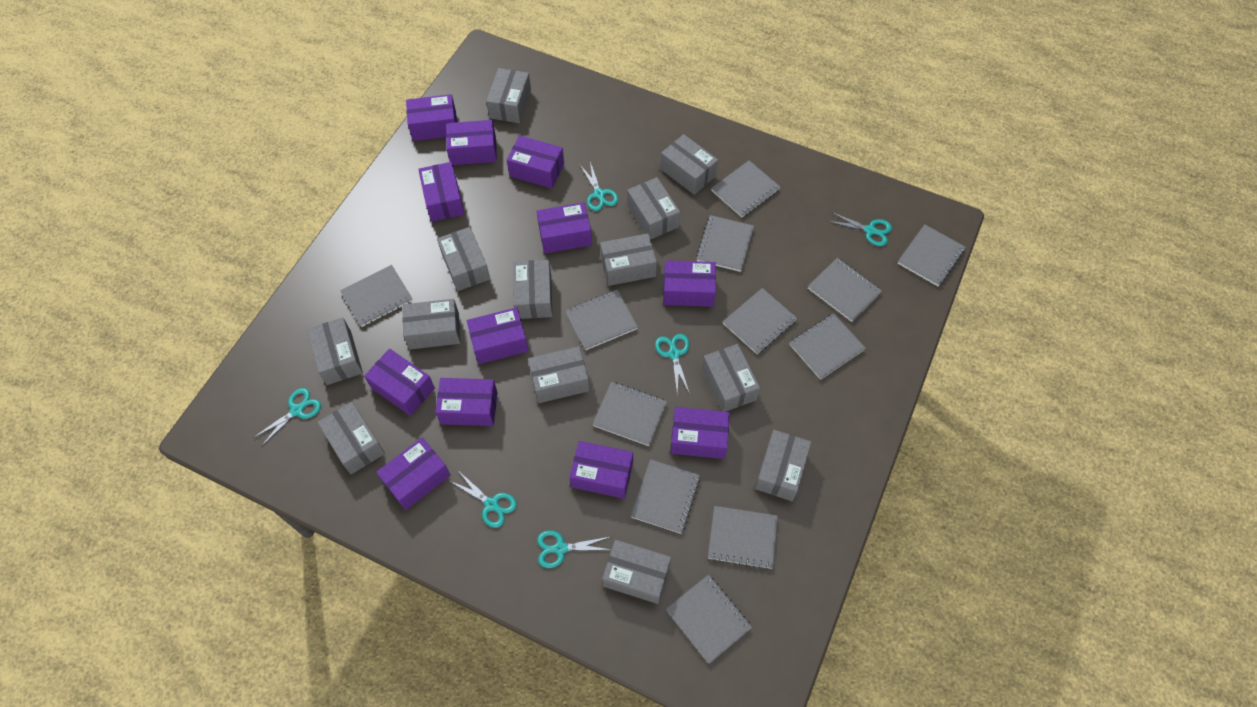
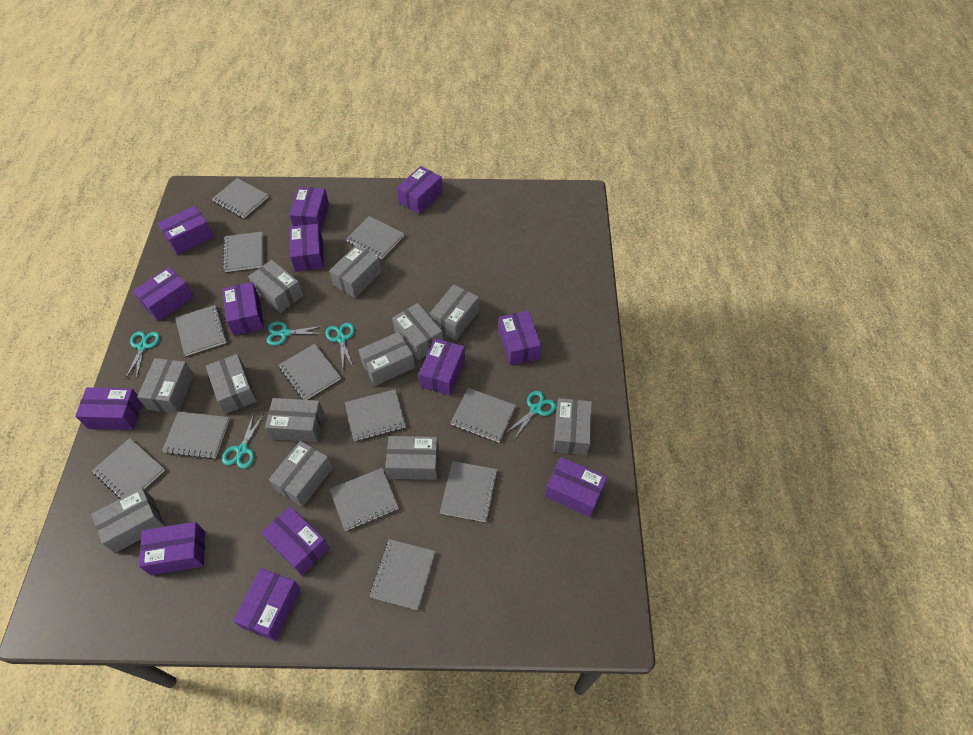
grey box: 13 -> 12
purple box: 12 -> 13
turquoise scissors: 6 -> 5

